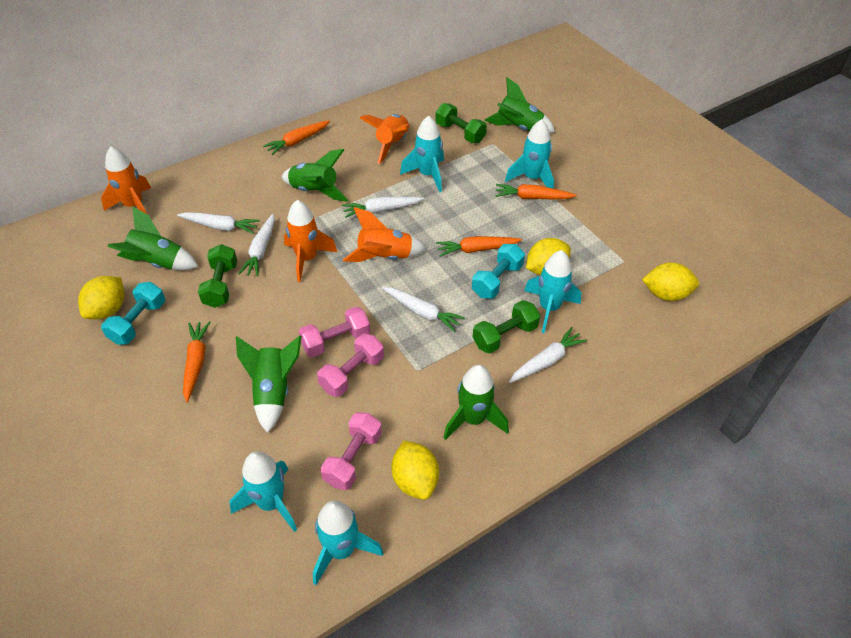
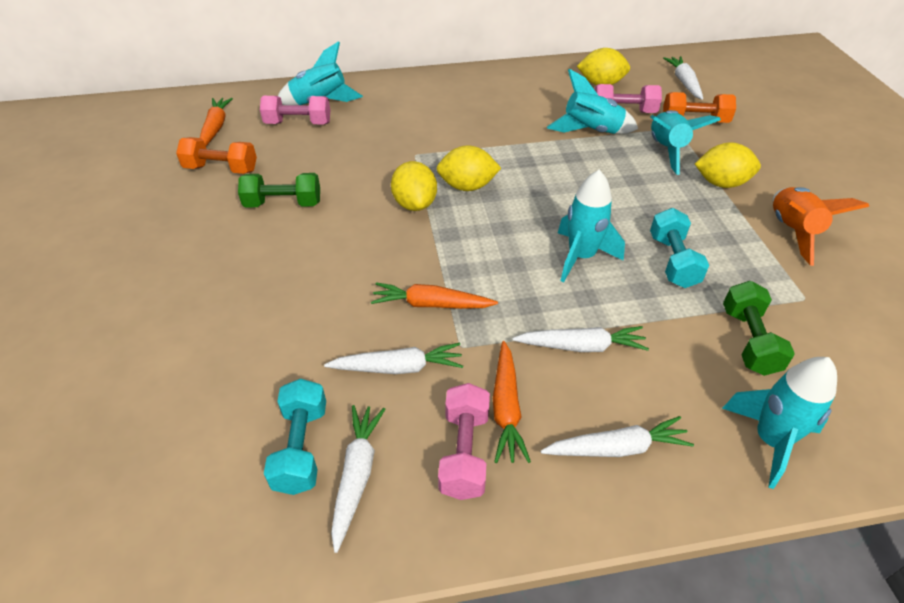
green dumbbell: 3 -> 2
green rocket: 5 -> 0
orange carrot: 4 -> 3
orange dumbbell: 0 -> 2
orange rocket: 4 -> 1

